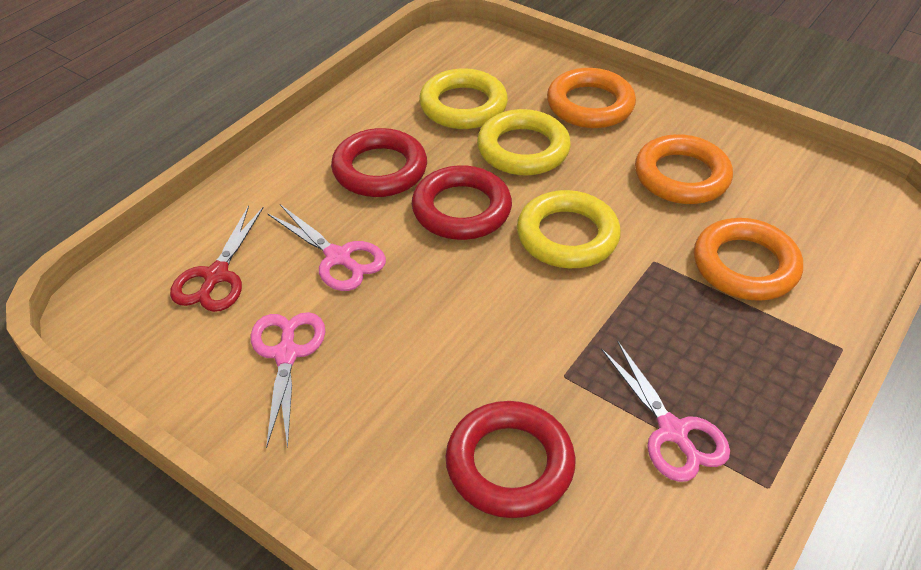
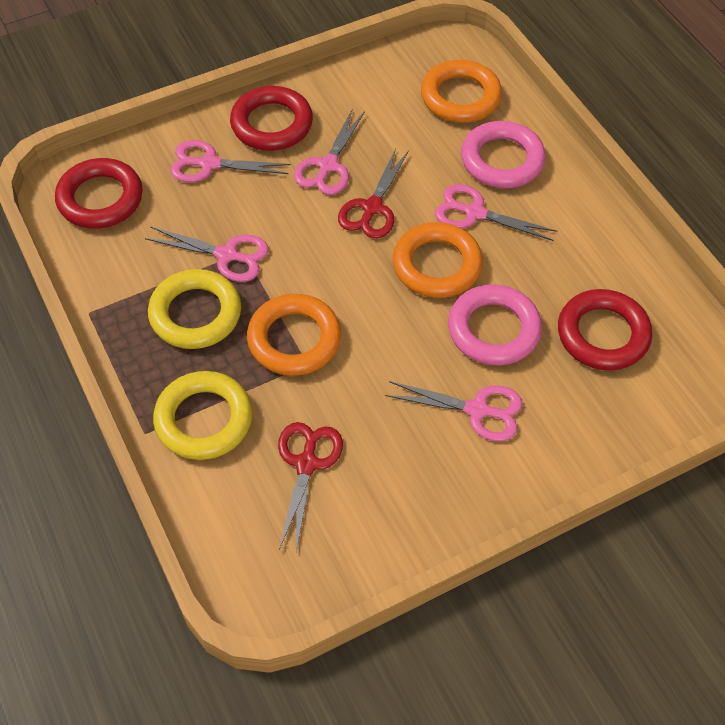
pink ring: 0 -> 2
pink scissors: 3 -> 5
red scissors: 1 -> 2
yellow ring: 3 -> 2

